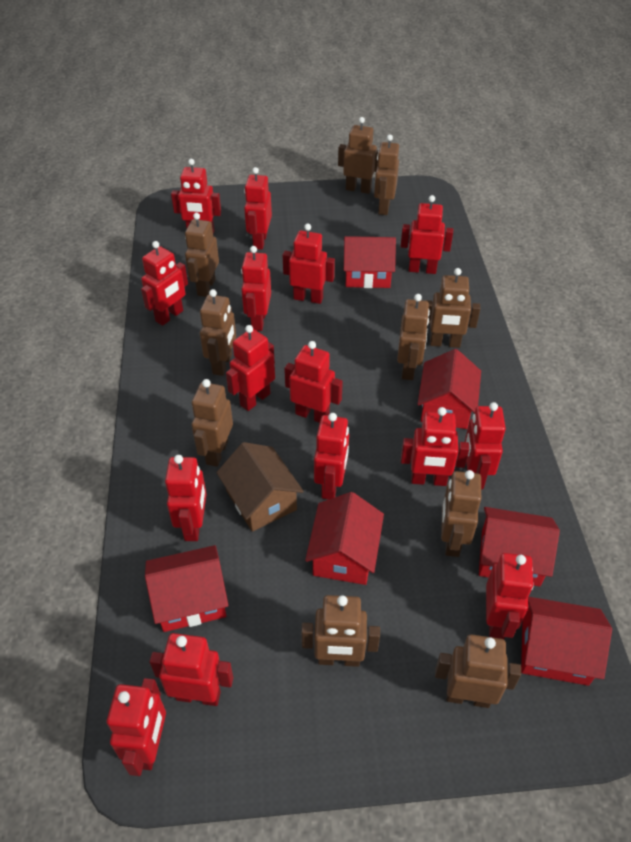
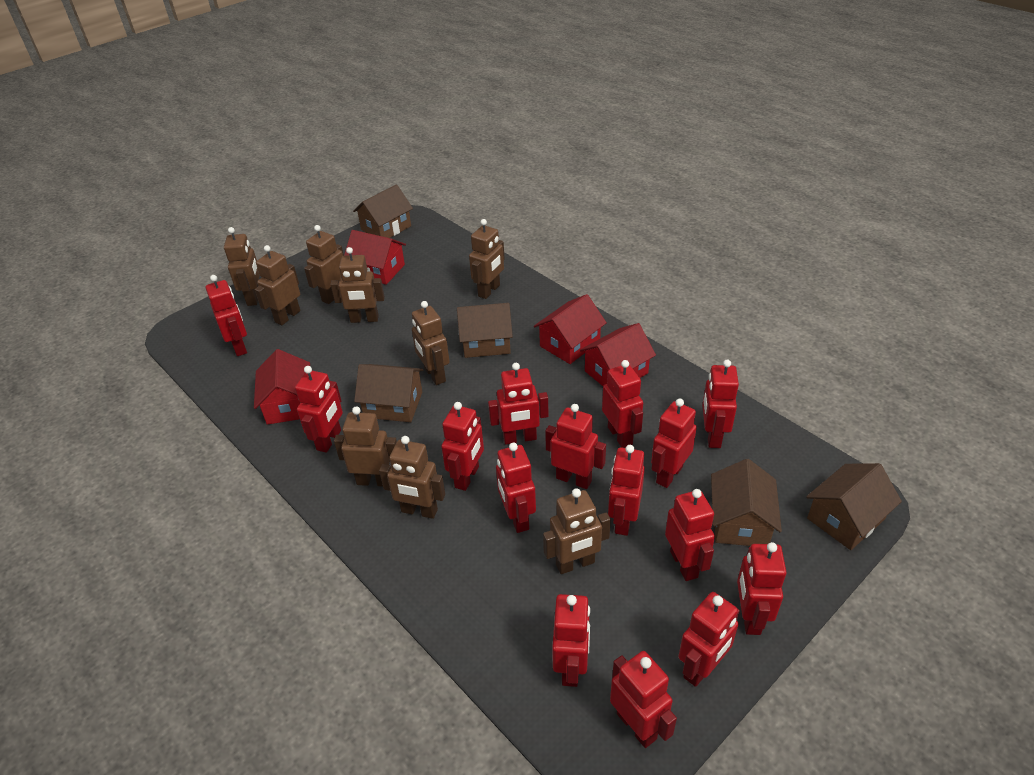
brown house: 1 -> 5
brown robot: 10 -> 9
red house: 6 -> 4

